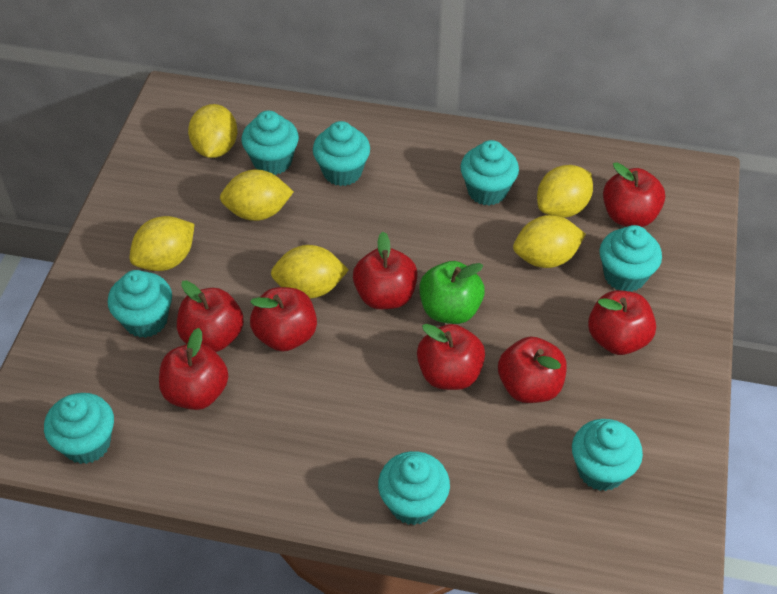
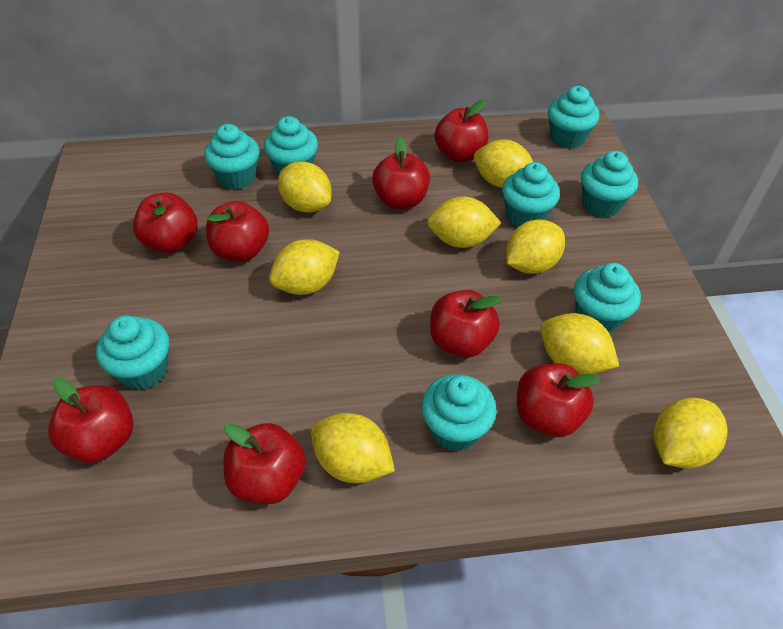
green apple: 1 -> 0
yellow lemon: 6 -> 8

